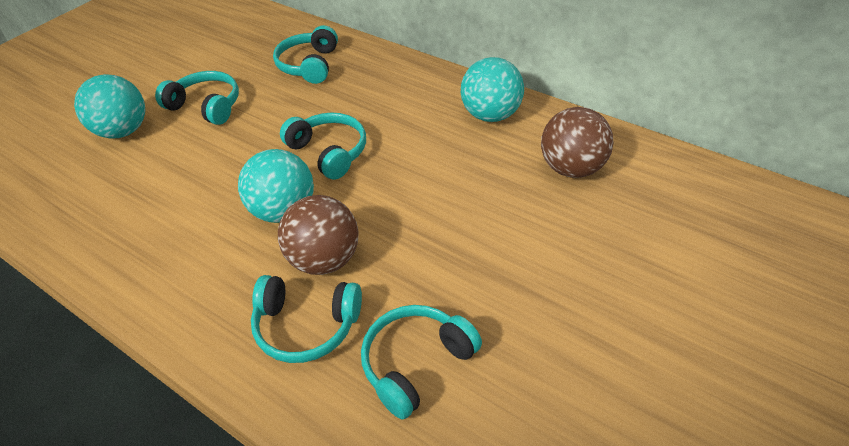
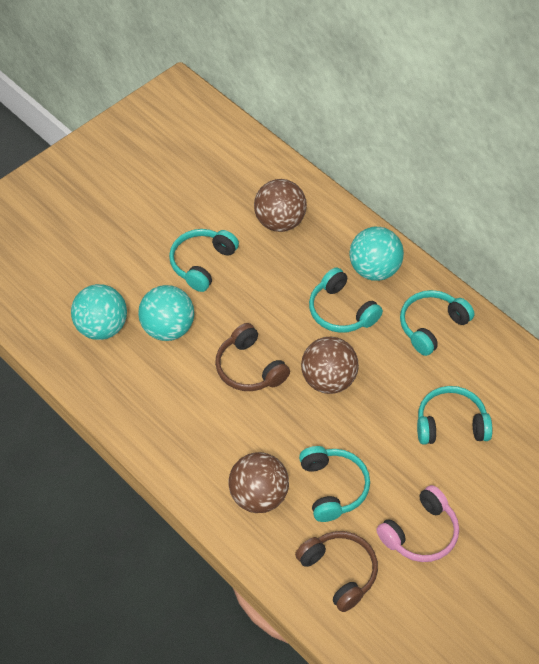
brown ball: 2 -> 3
brown headphones: 0 -> 2
pink headphones: 0 -> 1

